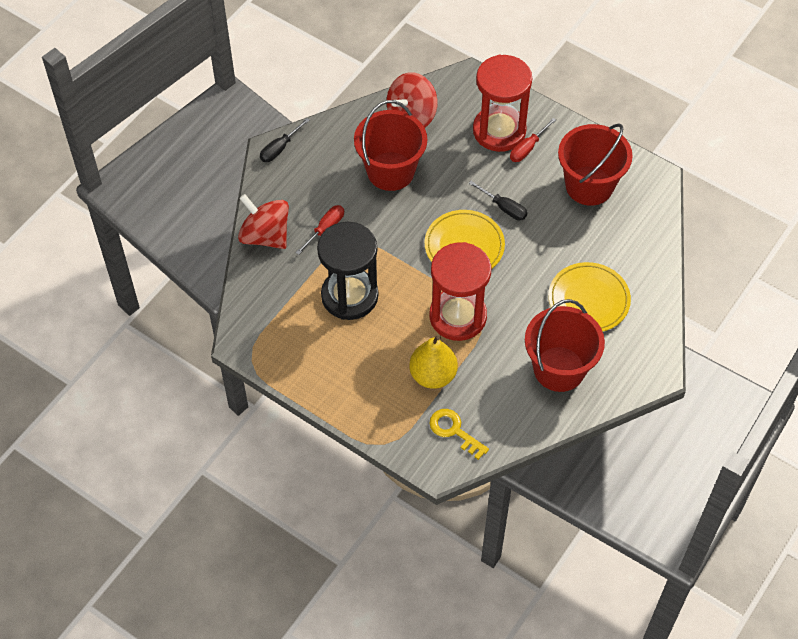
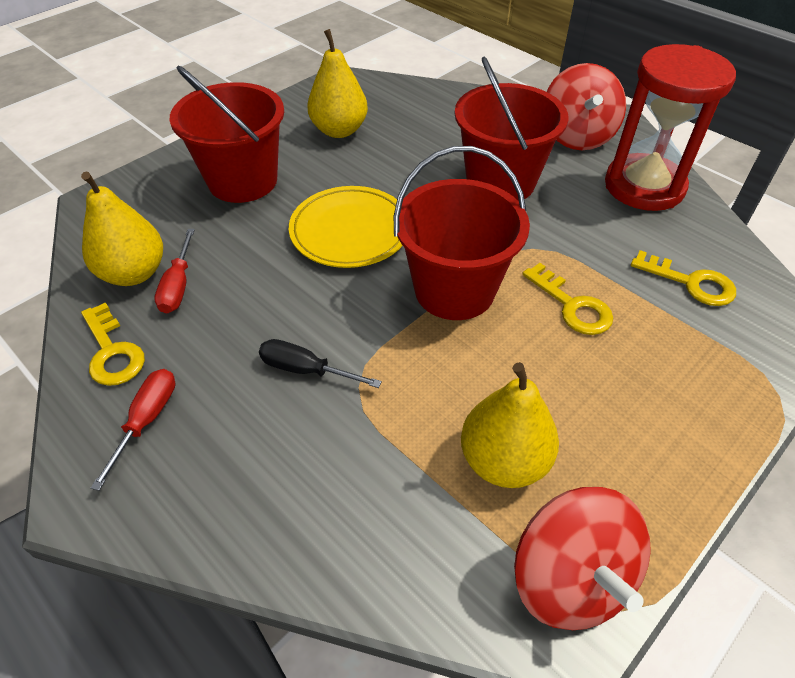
black hourglass: 1 -> 0
black screwdriver: 2 -> 1
red hourglass: 2 -> 1
yellow key: 1 -> 3
yellow pear: 1 -> 3
yellow plate: 2 -> 1

